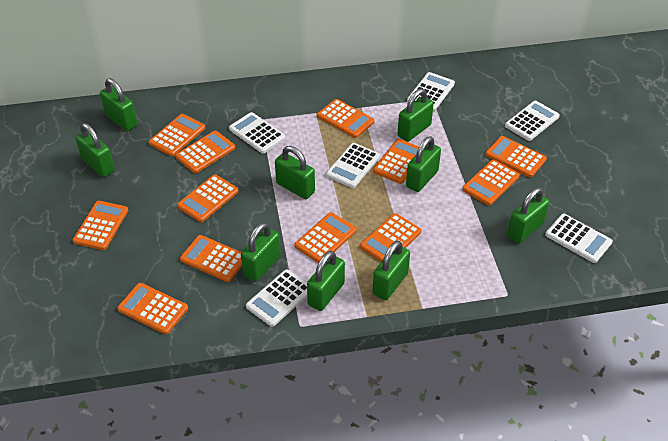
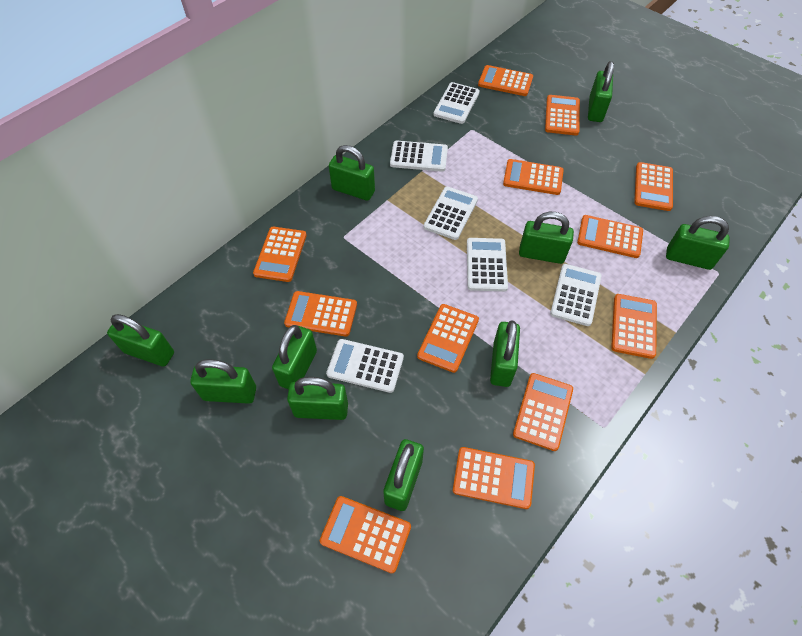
green padlock: 9 -> 10

